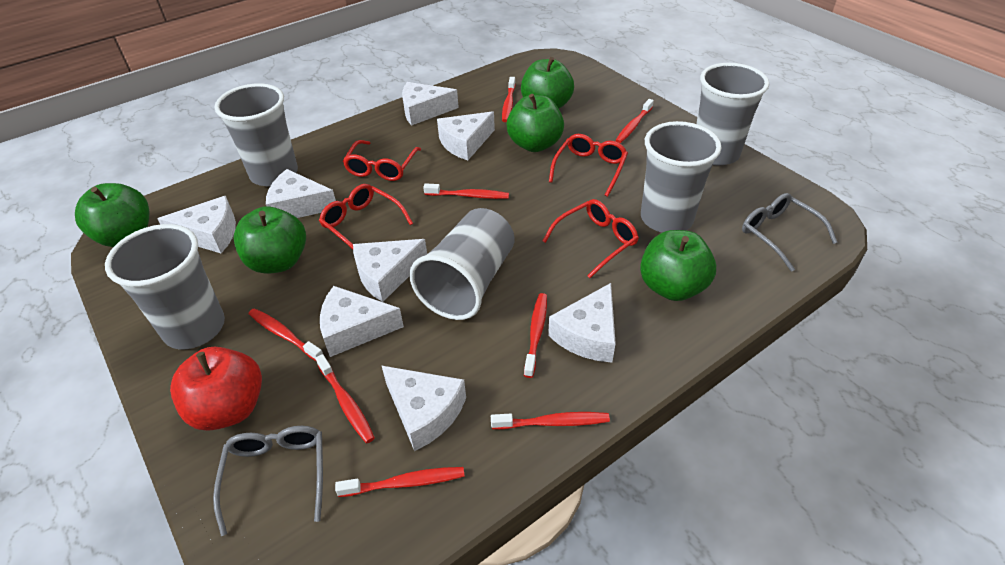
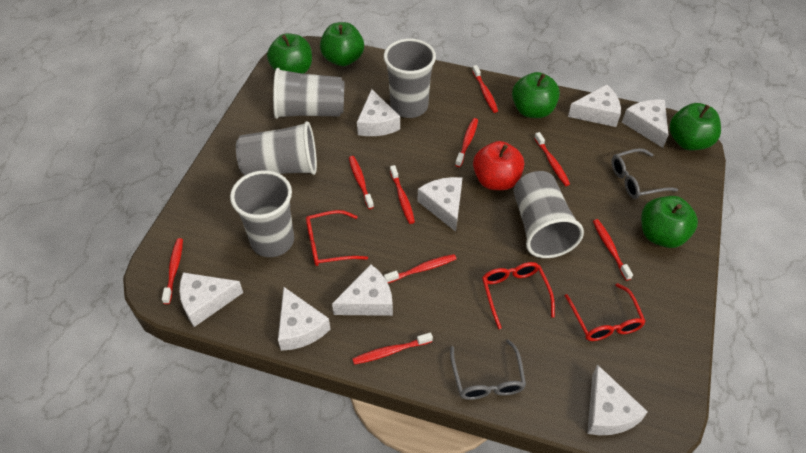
red glasses: 4 -> 3
red toothbrush: 8 -> 9

